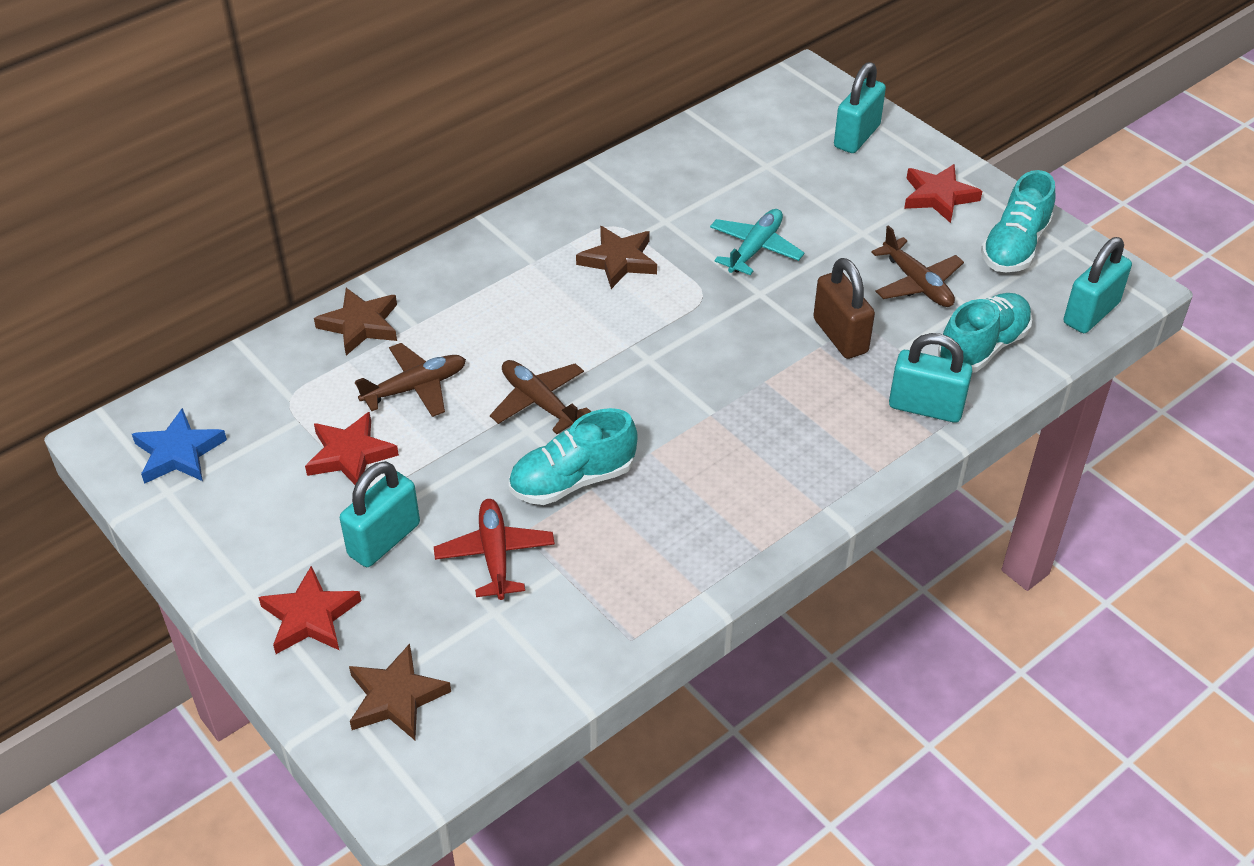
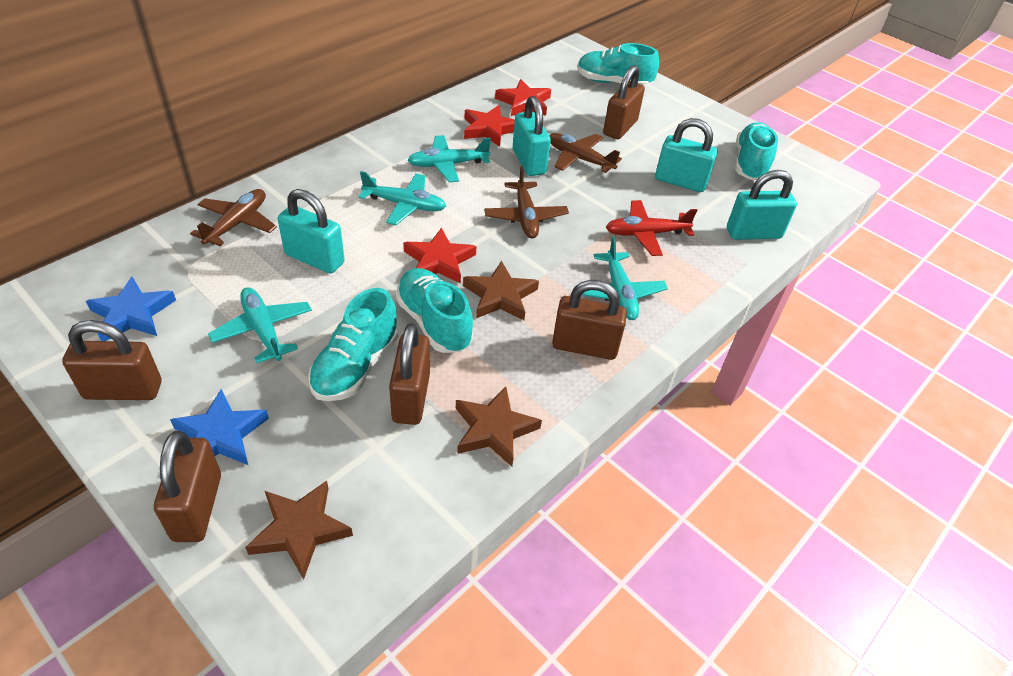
blue star: 1 -> 2
brown padlock: 1 -> 5
turquoise plane: 1 -> 4
turquoise shoe: 3 -> 4

